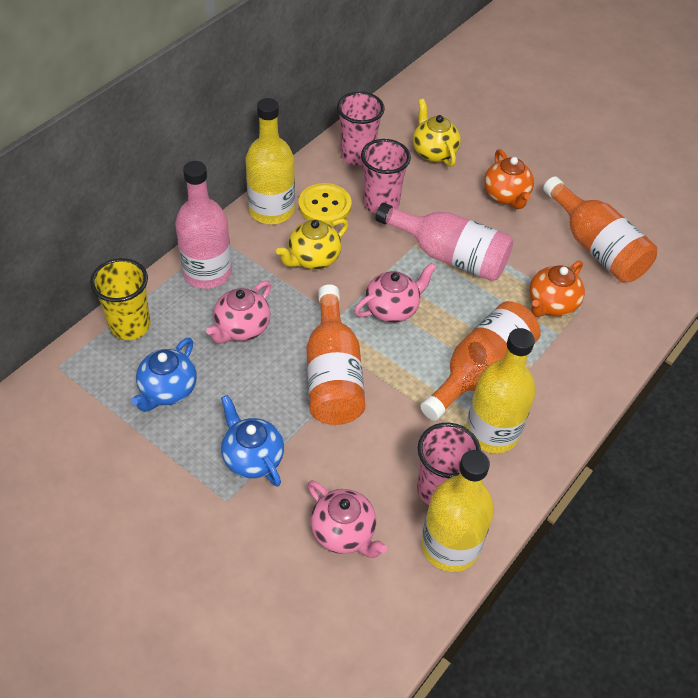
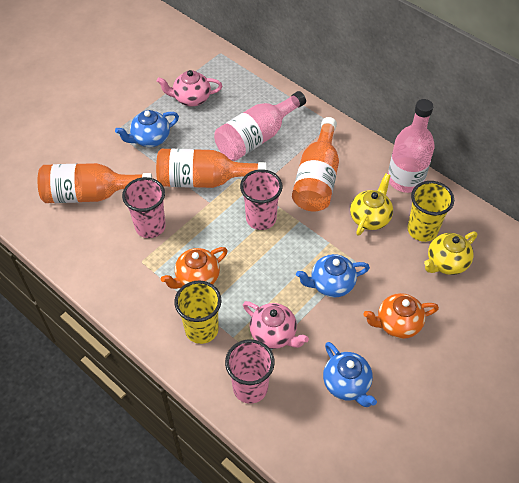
blue teapot: 2 -> 3
pink teapot: 3 -> 2
yellow bottle: 3 -> 0
yellow button: 1 -> 0
yellow cup: 1 -> 2

